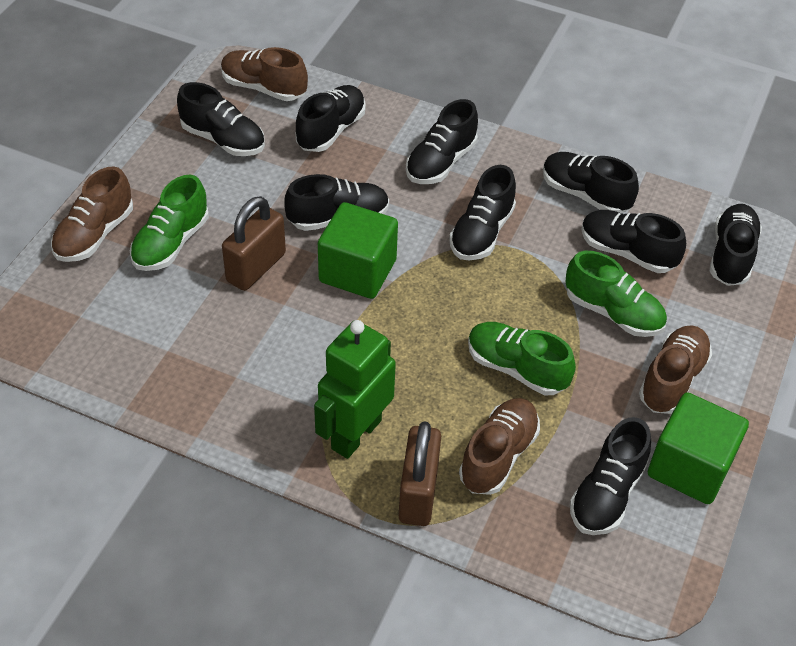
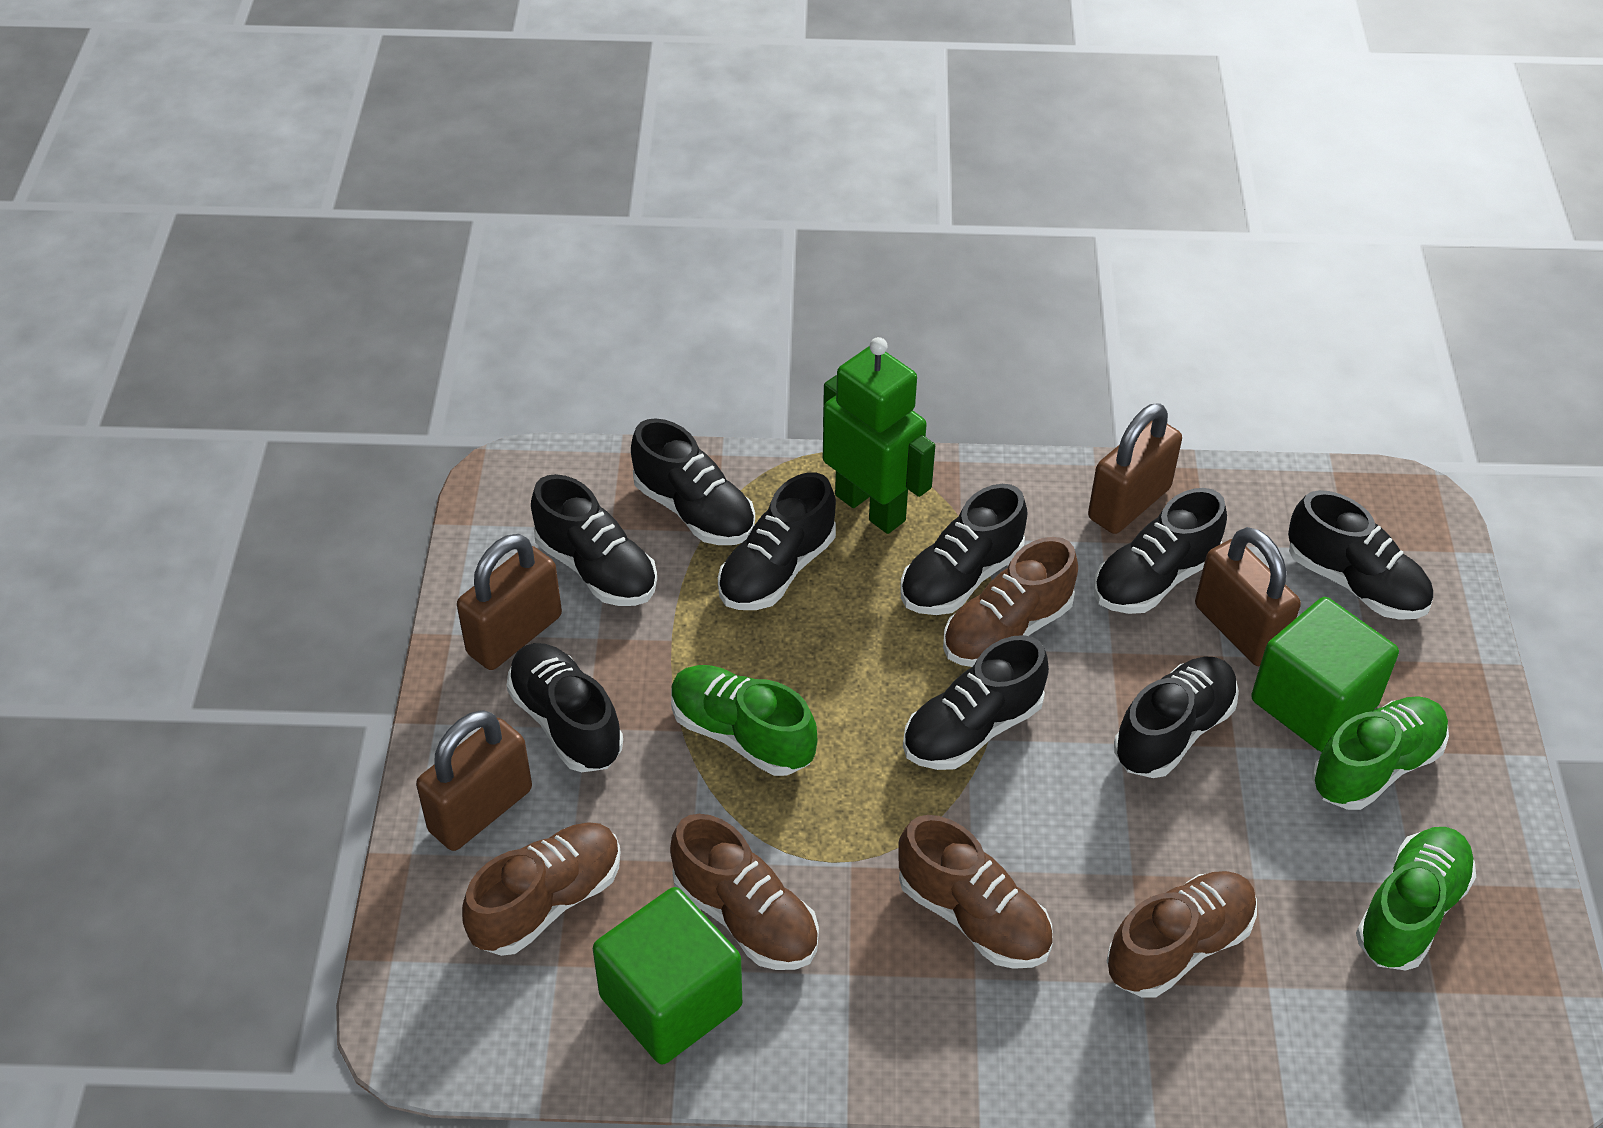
brown padlock: 2 -> 4
brown shoe: 4 -> 5

